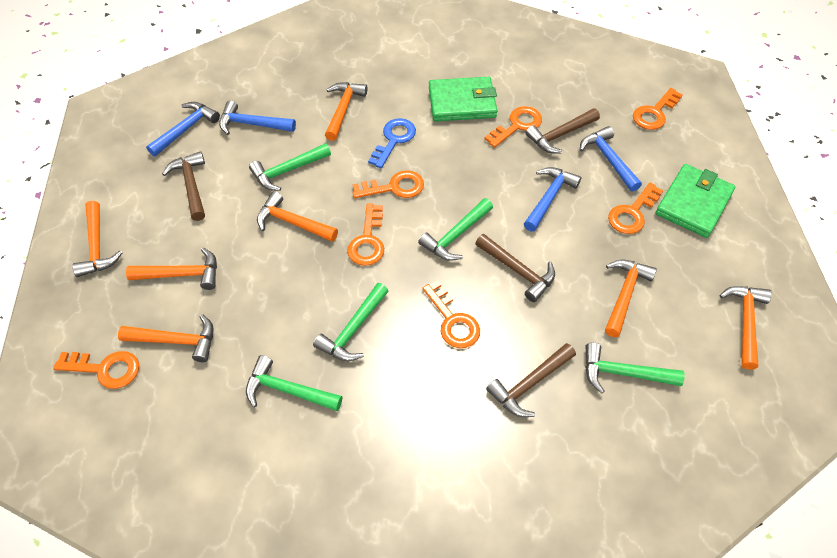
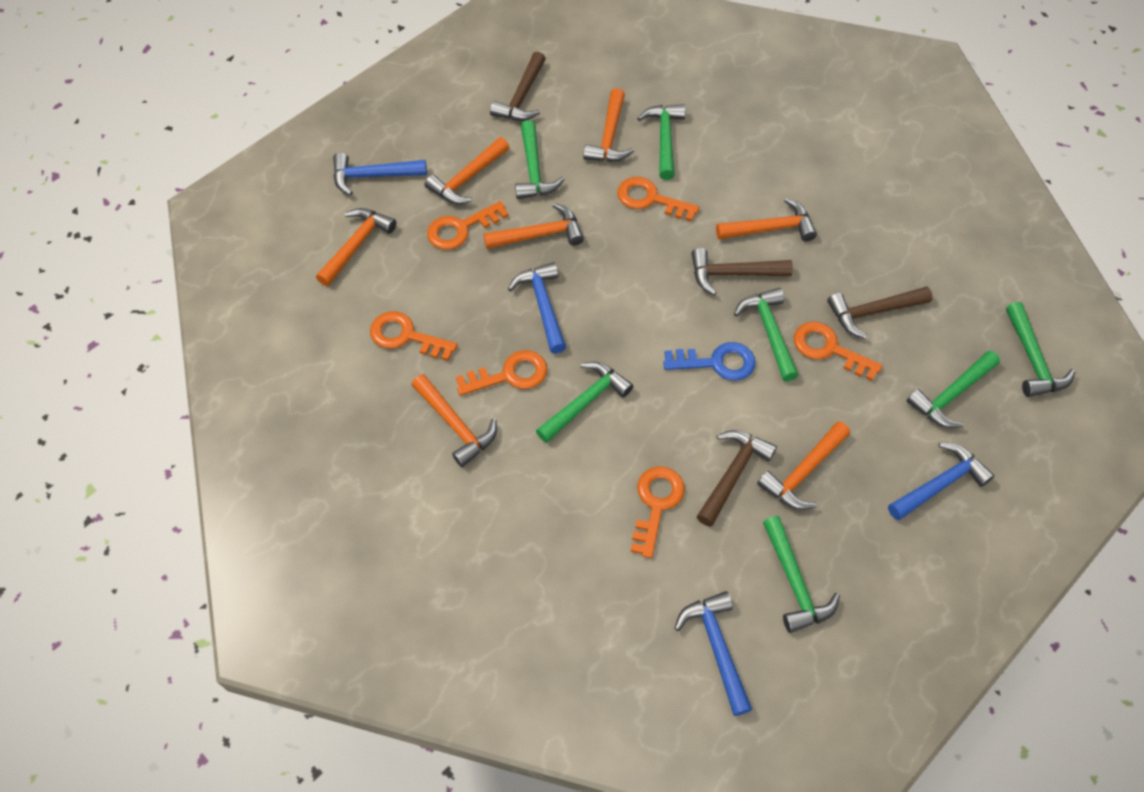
green hammer: 5 -> 7
green wallet: 2 -> 0
orange key: 7 -> 6

